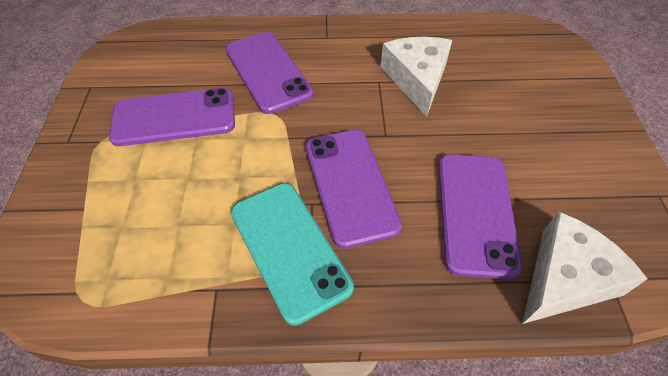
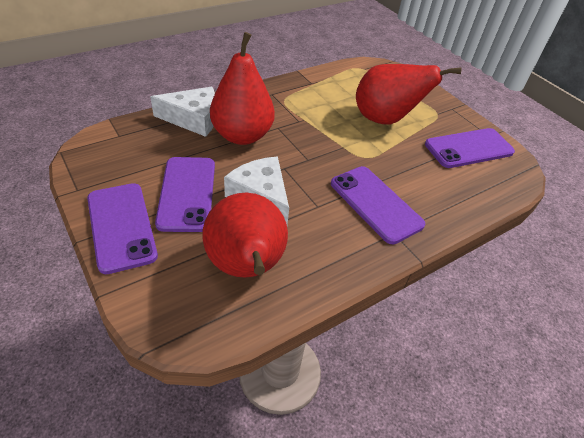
red pear: 0 -> 3
turquoise phone: 1 -> 0

